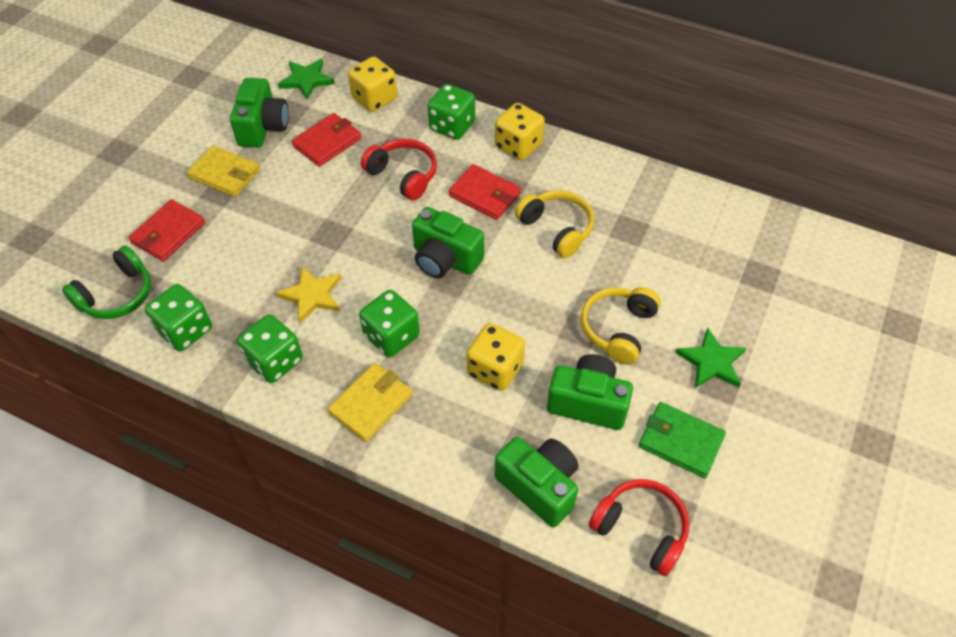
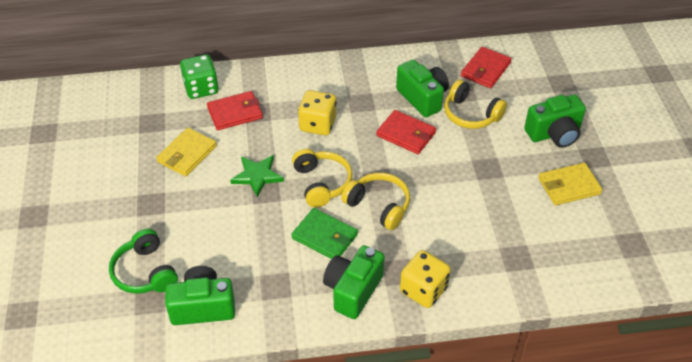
green dice: 4 -> 1
green star: 2 -> 1
red headphones: 2 -> 0
yellow dice: 3 -> 2
yellow headphones: 2 -> 3
yellow star: 1 -> 0

